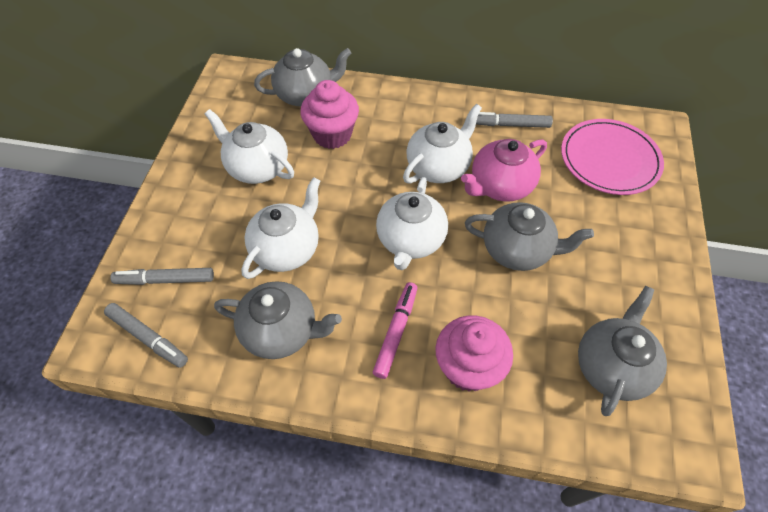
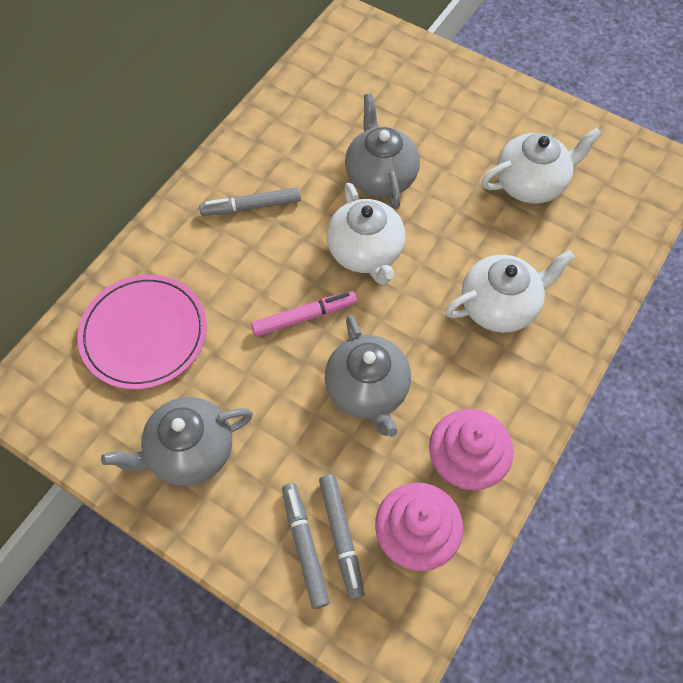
grey teapot: 4 -> 3
pink teapot: 1 -> 0
white teapot: 4 -> 3

